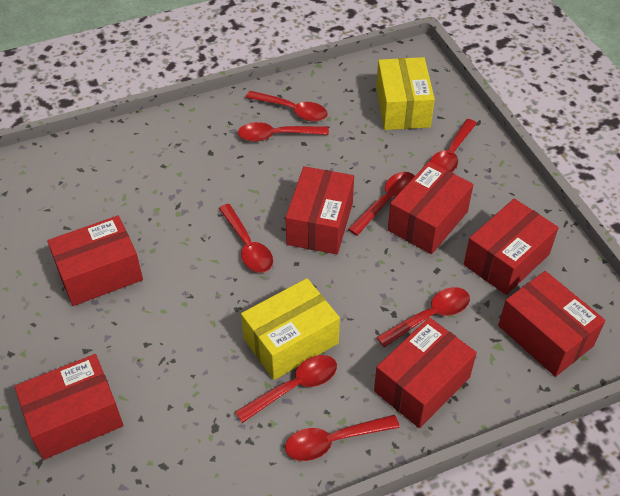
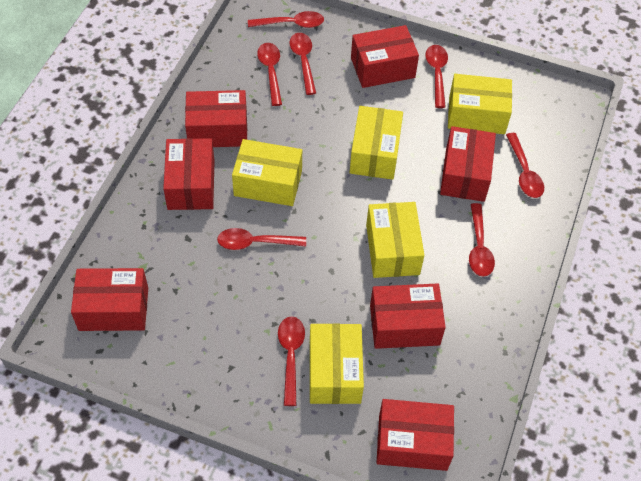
yellow box: 2 -> 5

